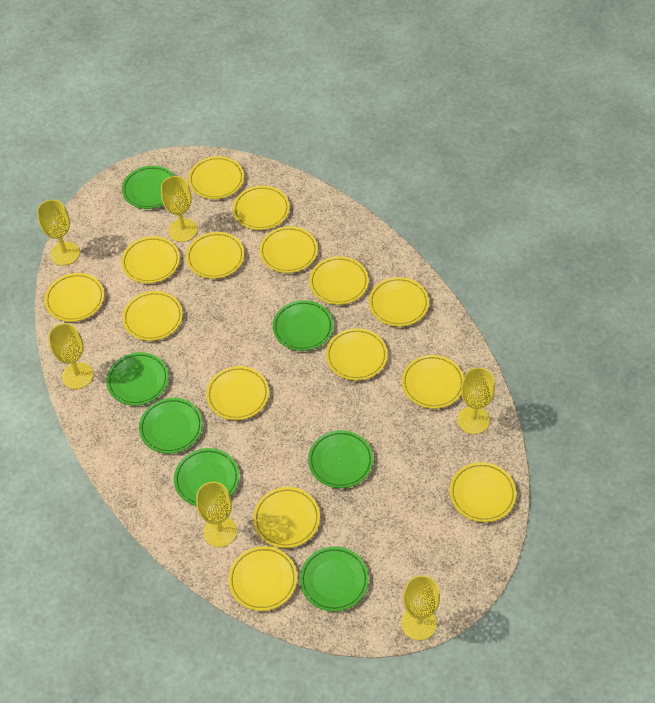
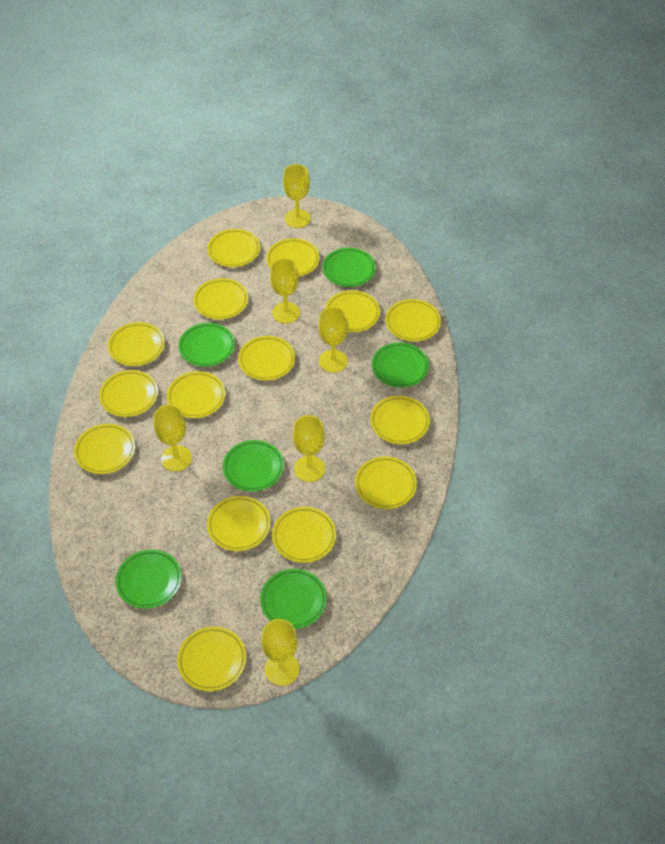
green plate: 7 -> 6

